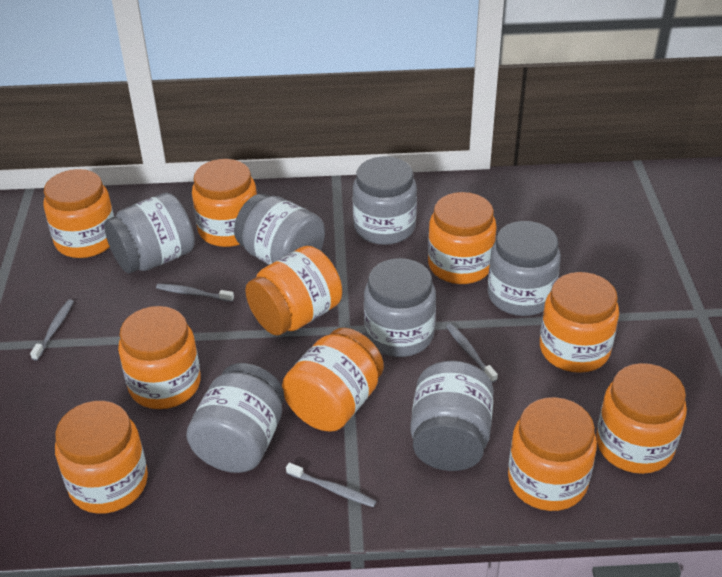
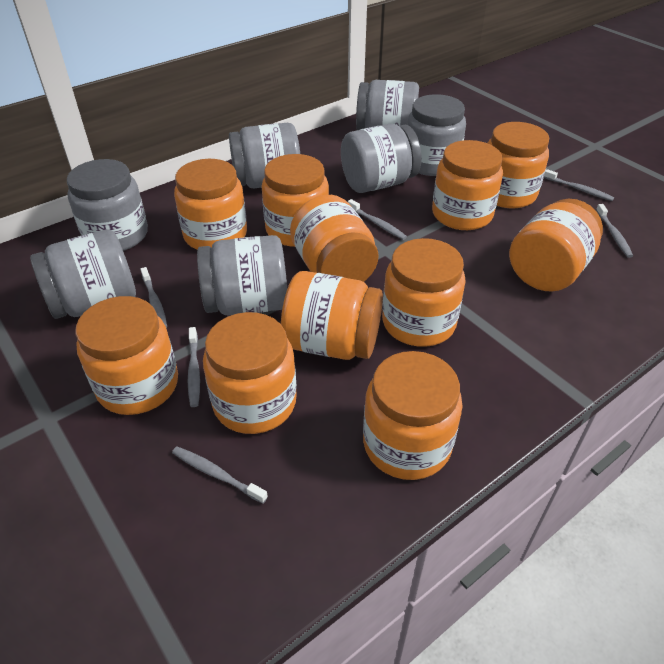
grey toothbrush: 4 -> 6
orange jar: 10 -> 11

